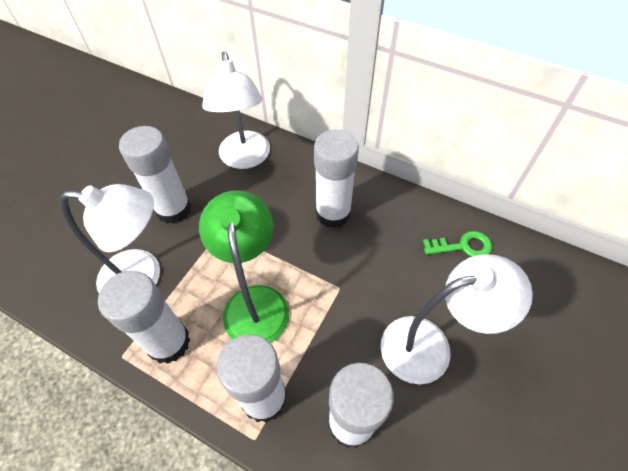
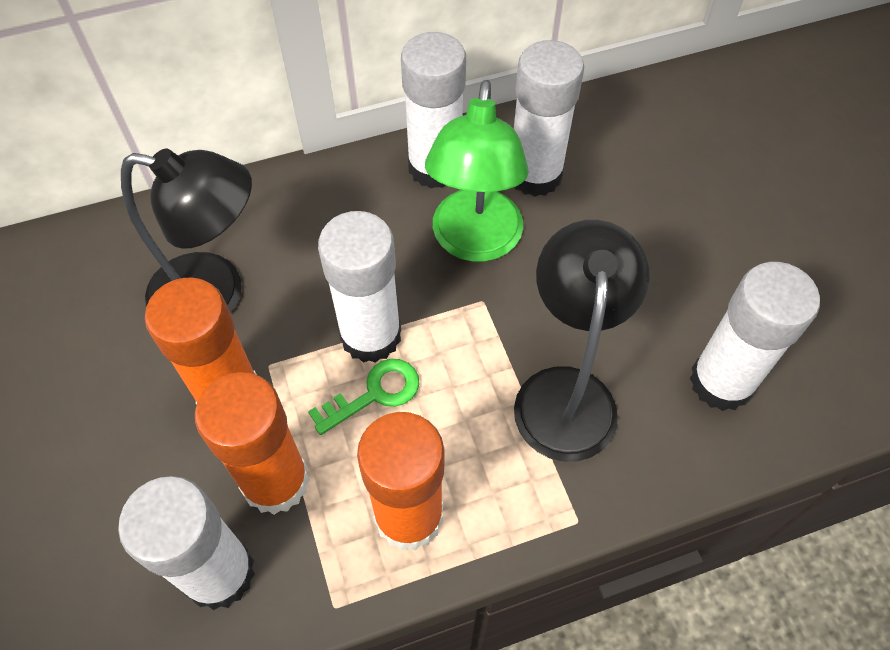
black lamp: 0 -> 2
orange glue stick: 0 -> 3
white lamp: 3 -> 0

